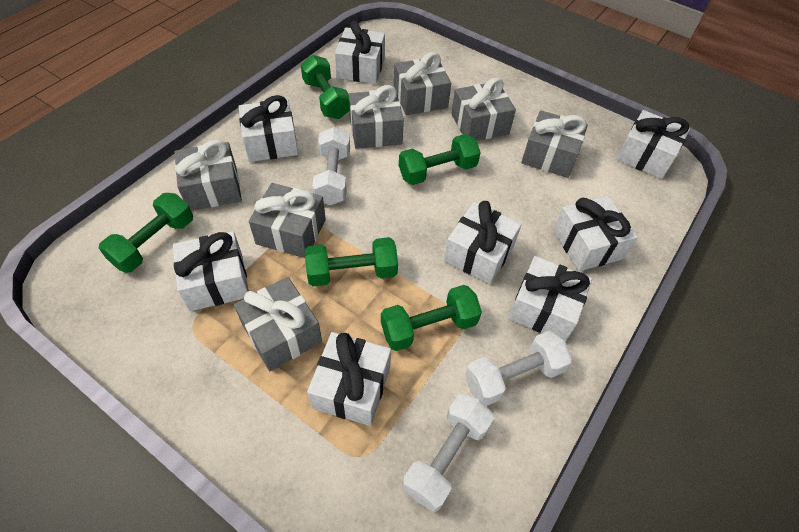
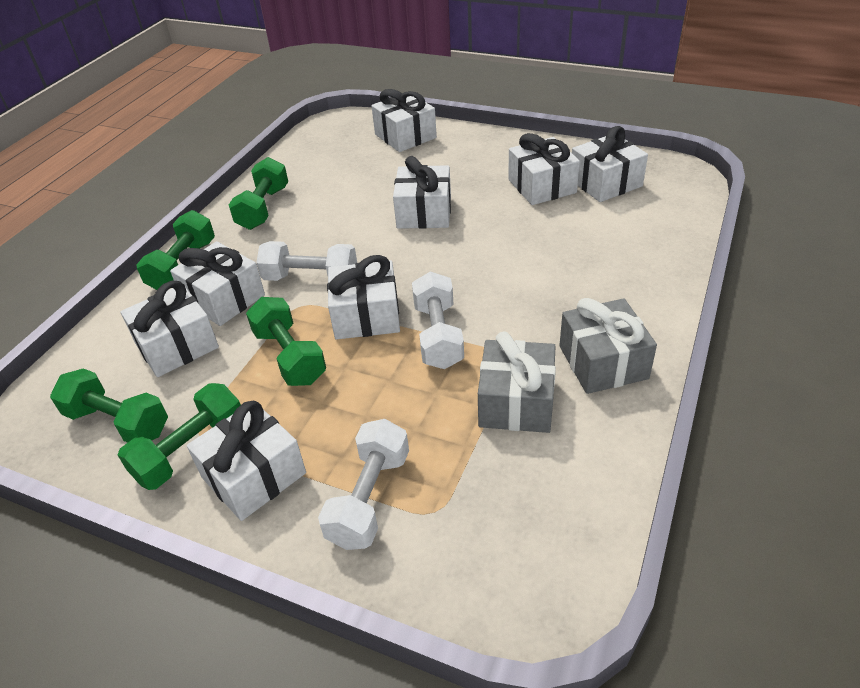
grey gift: 7 -> 2

